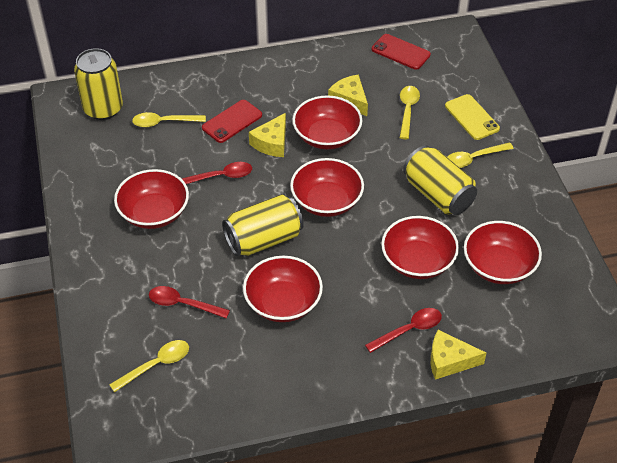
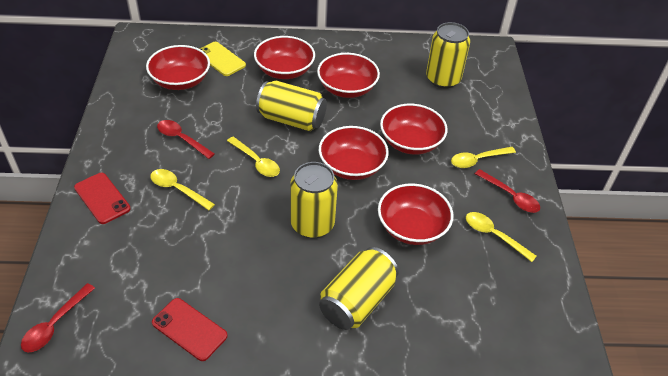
yellow can: 3 -> 4
yellow cheese: 3 -> 0

